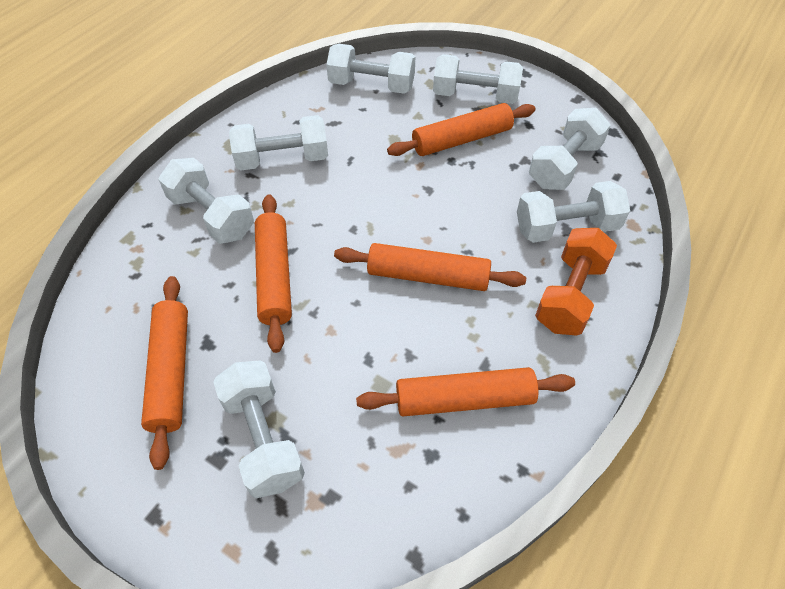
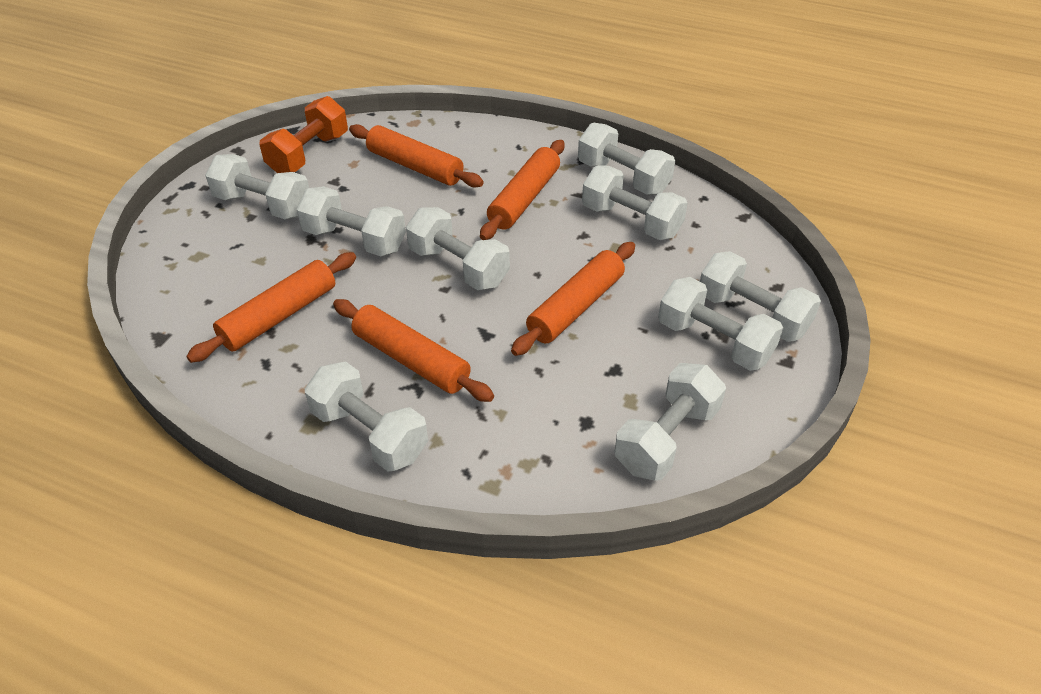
white dumbbell: 7 -> 9

